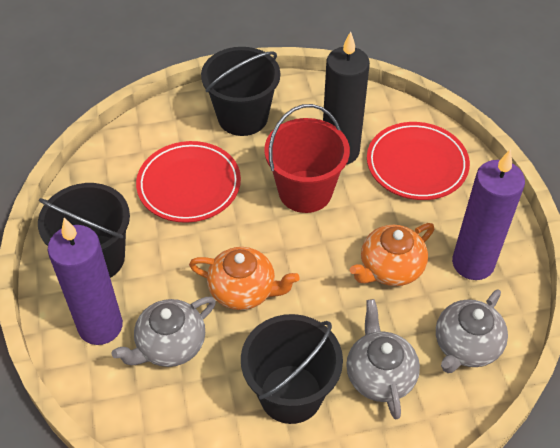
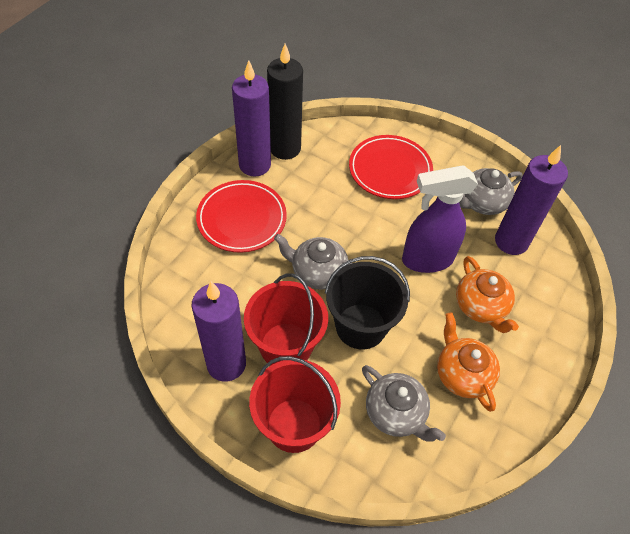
black bucket: 3 -> 1
purple candle: 2 -> 3
purple spray bottle: 0 -> 1
red bucket: 1 -> 2

